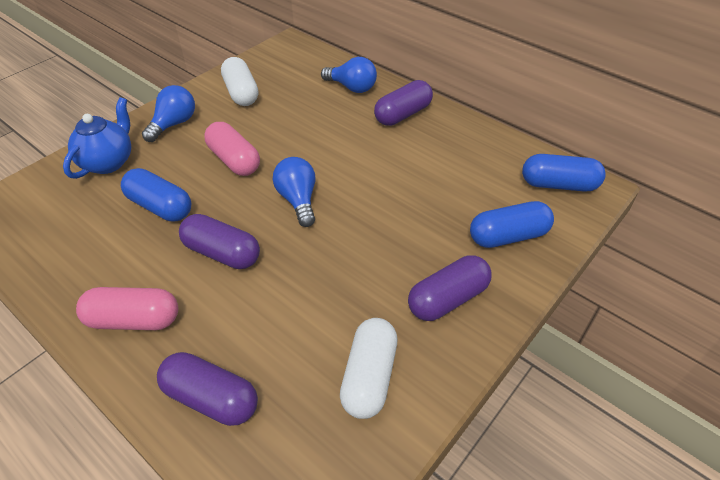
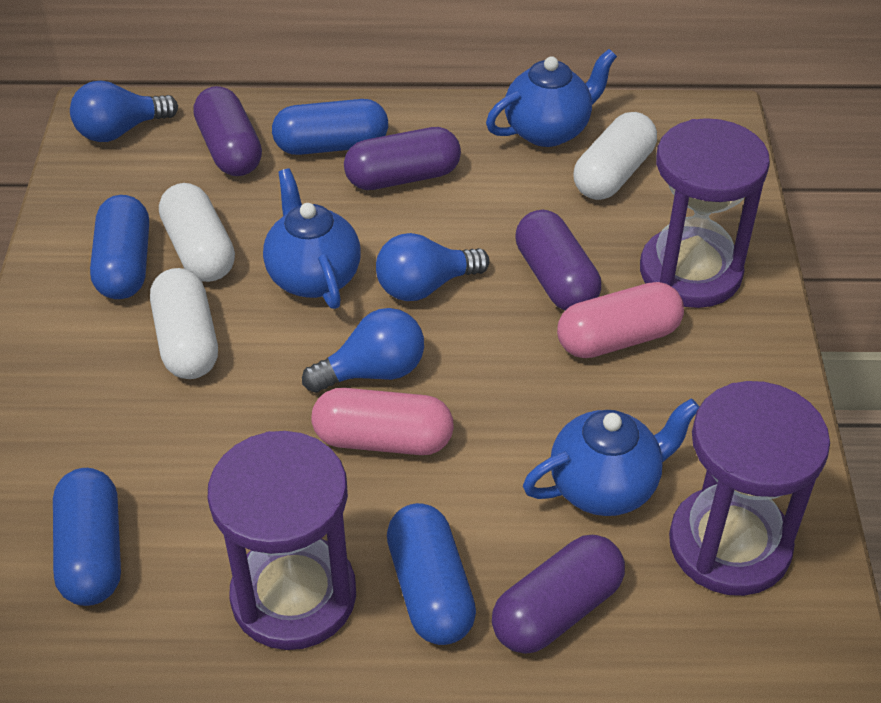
blue capsule: 3 -> 4
blue teapot: 1 -> 3
purple hourglass: 0 -> 3
white capsule: 2 -> 3

